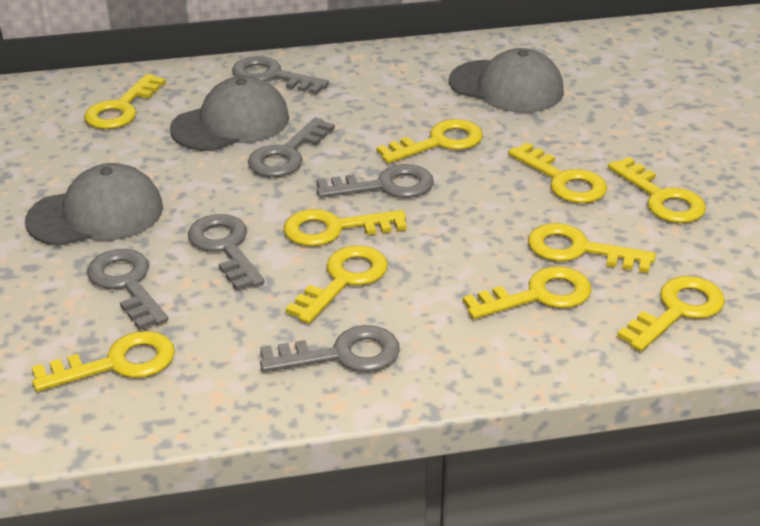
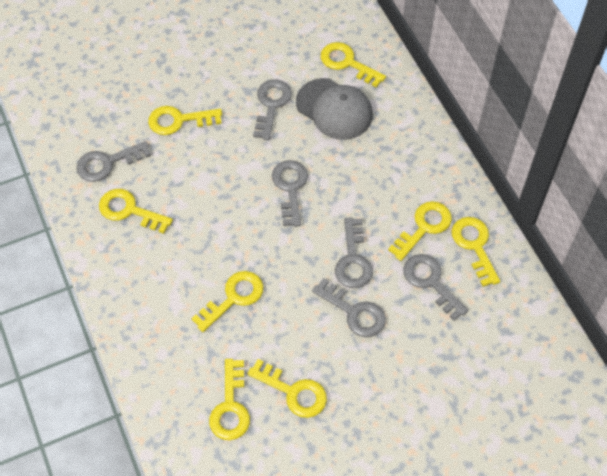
grey cap: 3 -> 1
yellow key: 10 -> 8

